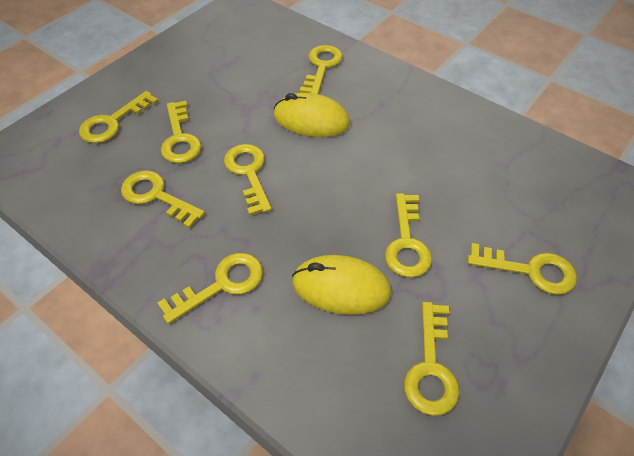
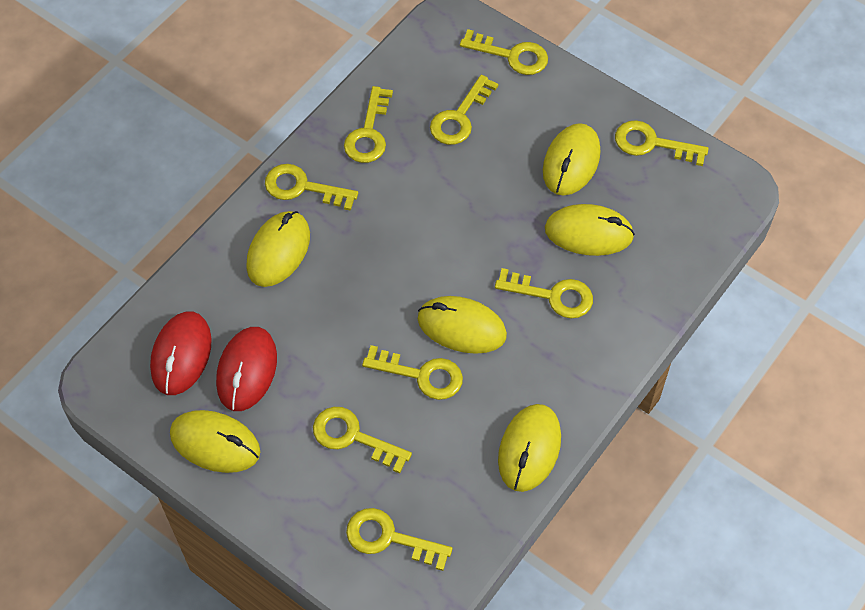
red mouse: 0 -> 2
yellow mouse: 2 -> 6

